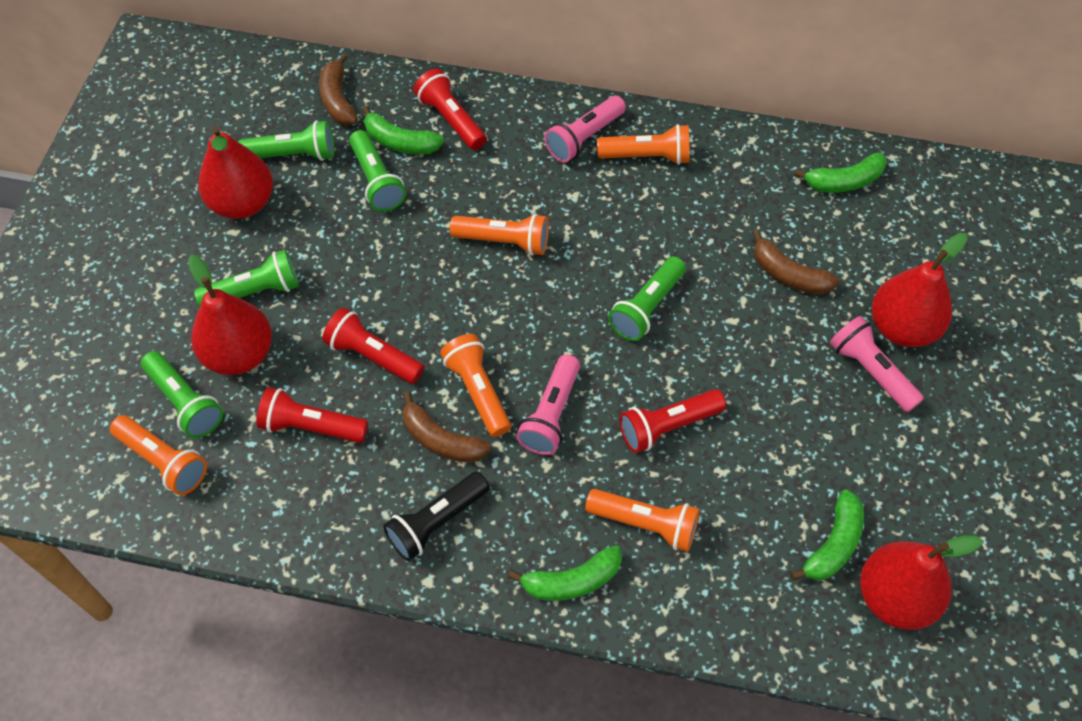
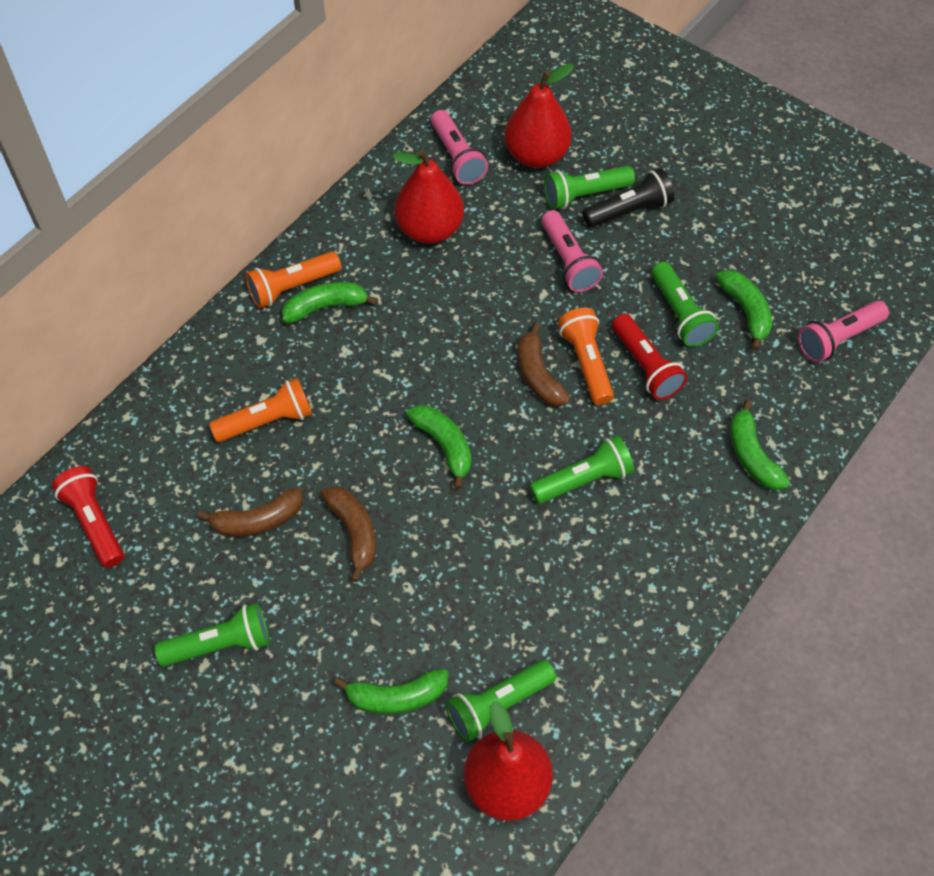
green banana: 4 -> 5
orange flashlight: 5 -> 3
red flashlight: 4 -> 2
red pear: 4 -> 3

